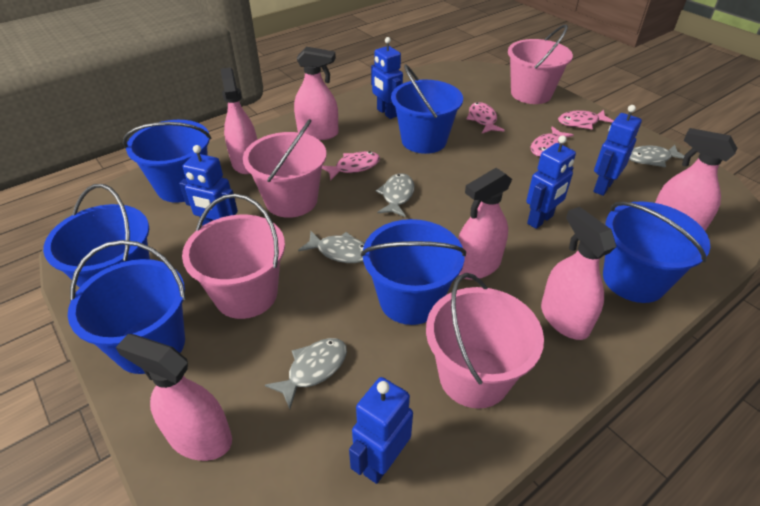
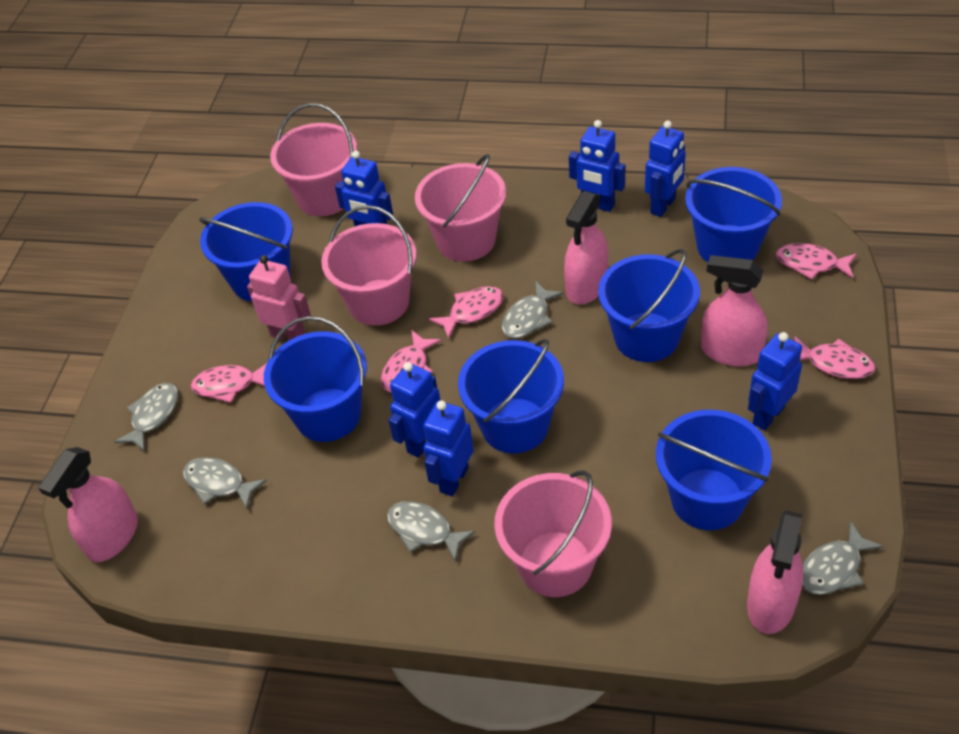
blue robot: 5 -> 6
grey fish: 4 -> 5
pink fish: 4 -> 5
pink robot: 0 -> 1
pink spray bottle: 6 -> 4

